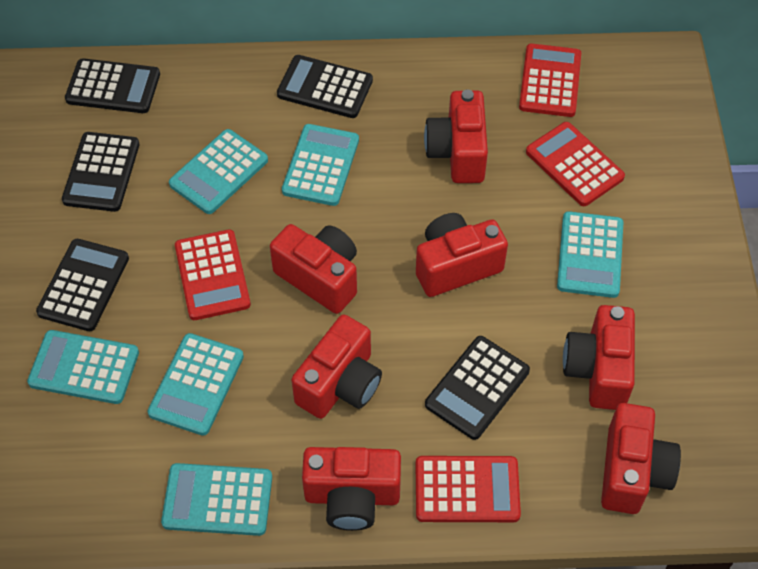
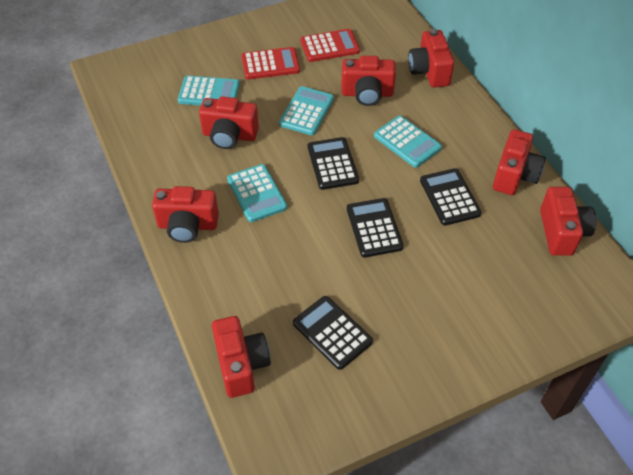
black calculator: 5 -> 4
red calculator: 4 -> 2
turquoise calculator: 6 -> 4

